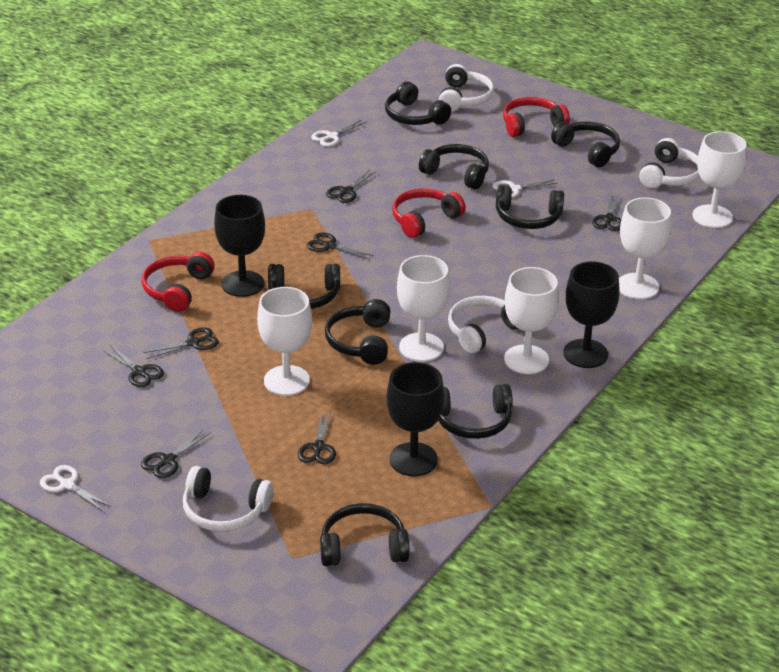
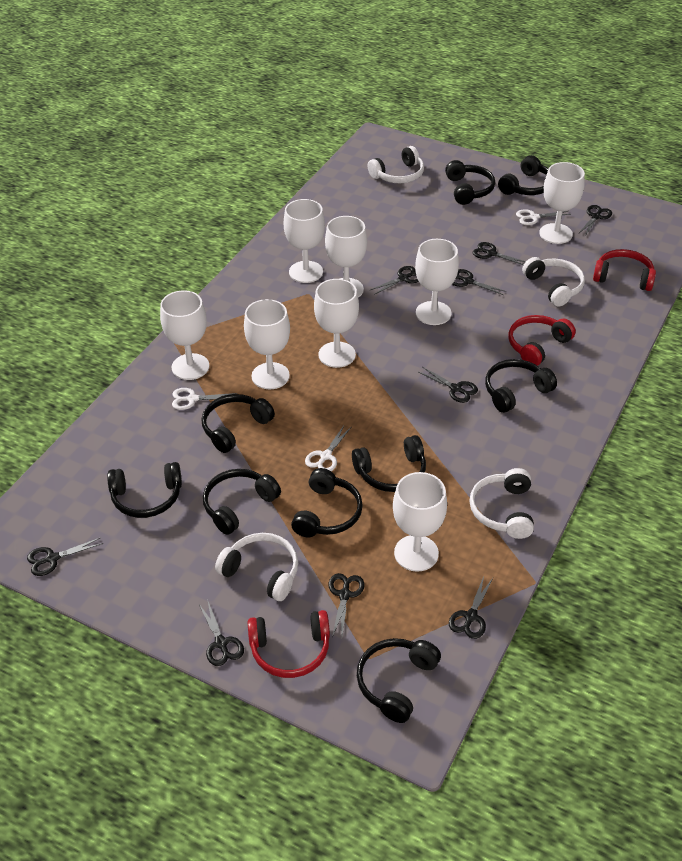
black goblet: 3 -> 0
black headphones: 8 -> 9
black scissors: 7 -> 9
white goblet: 5 -> 8

